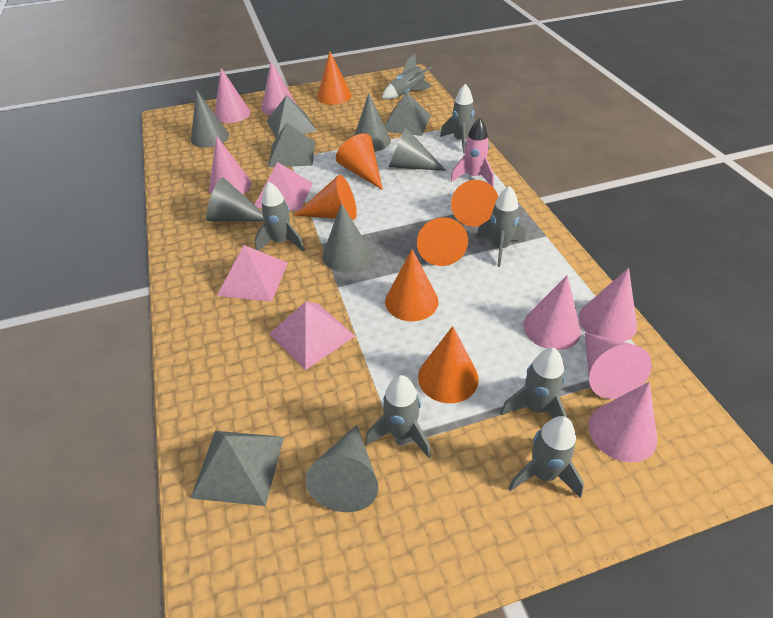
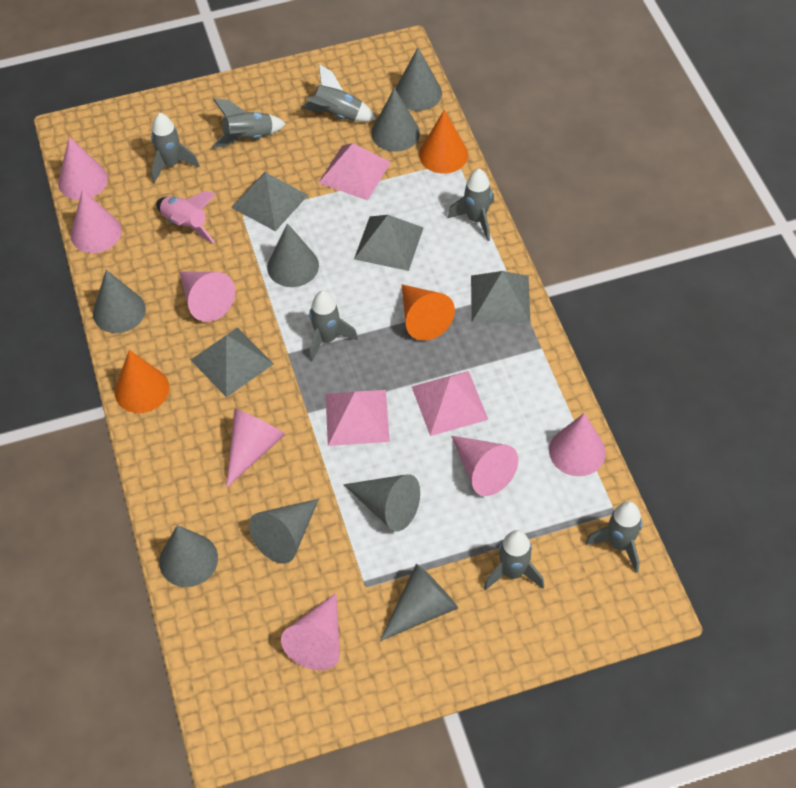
grey cone: 6 -> 8
orange cone: 7 -> 3

